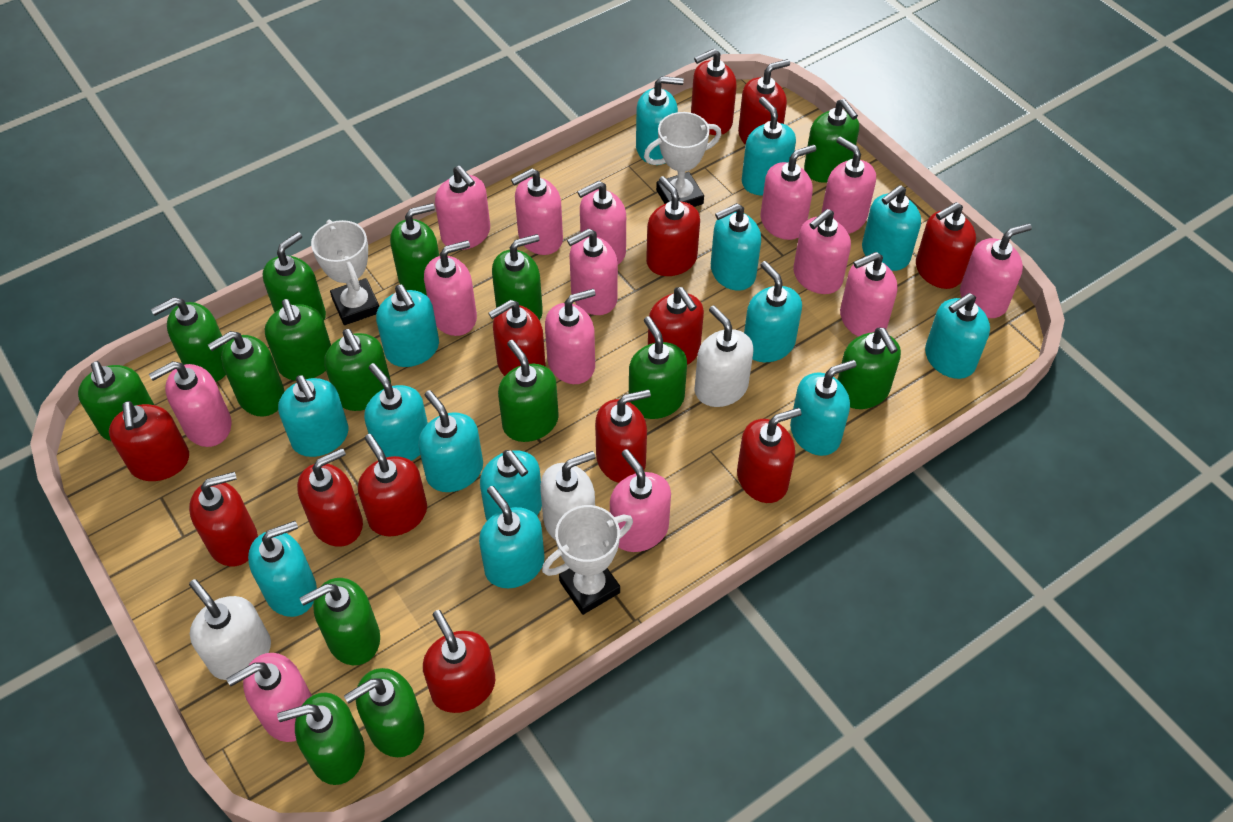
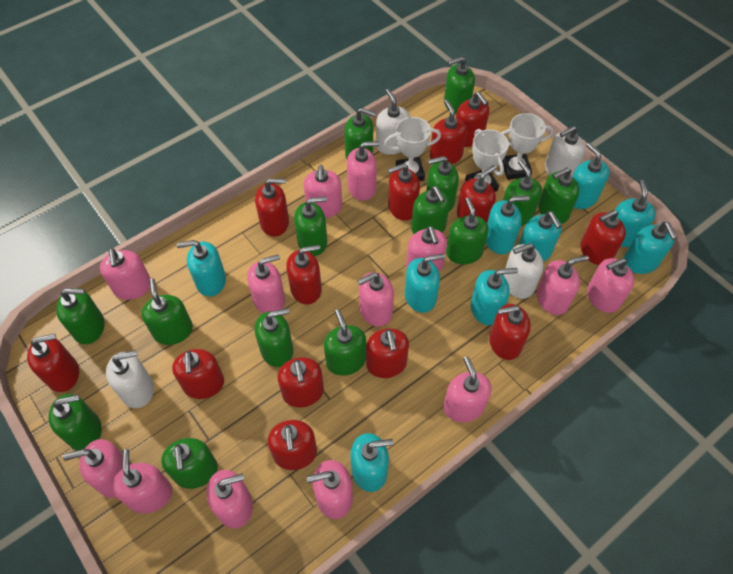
green soap dispenser: 15 -> 14
pink soap dispenser: 14 -> 13
turquoise soap dispenser: 14 -> 9
white soap dispenser: 3 -> 4

